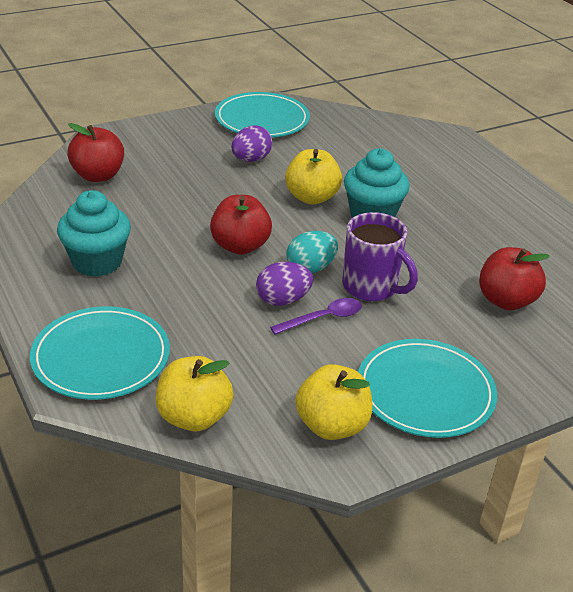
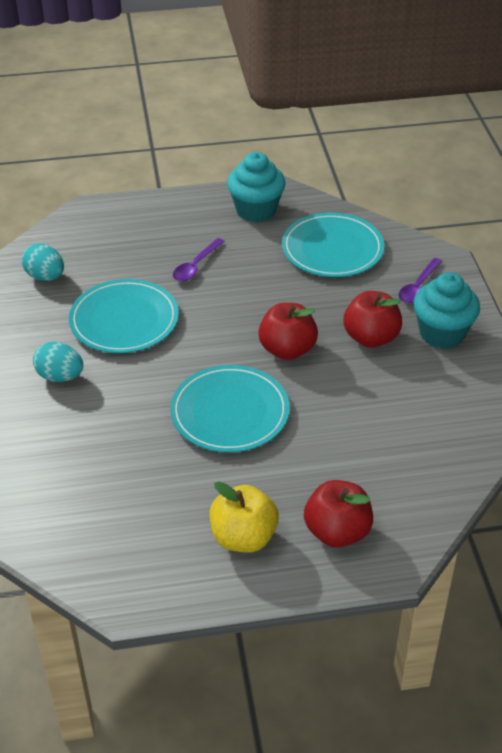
purple egg: 2 -> 0
purple mug: 1 -> 0
purple spoon: 1 -> 2
turquoise egg: 1 -> 2
yellow apple: 3 -> 1

